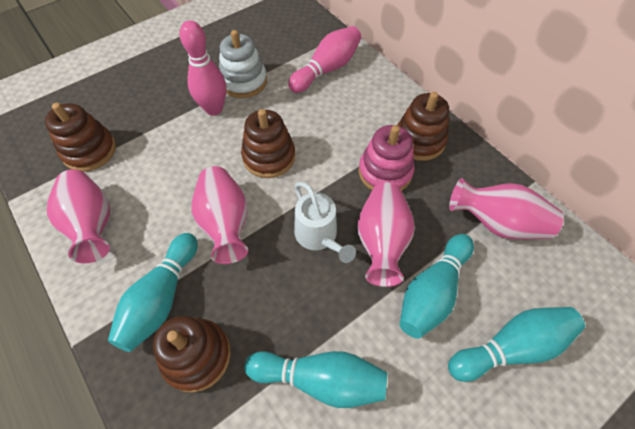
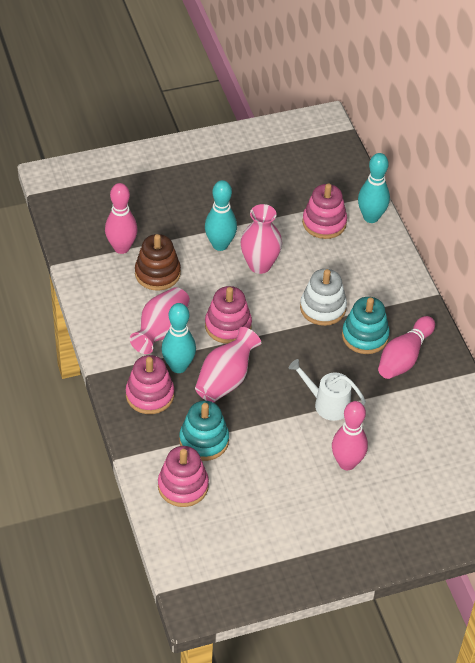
brown stacking toy: 4 -> 1
pink bowling pin: 2 -> 3
pink stacking toy: 1 -> 4
pink vase: 4 -> 3
turquoise bowling pin: 4 -> 3
turquoise stacking toy: 0 -> 2

